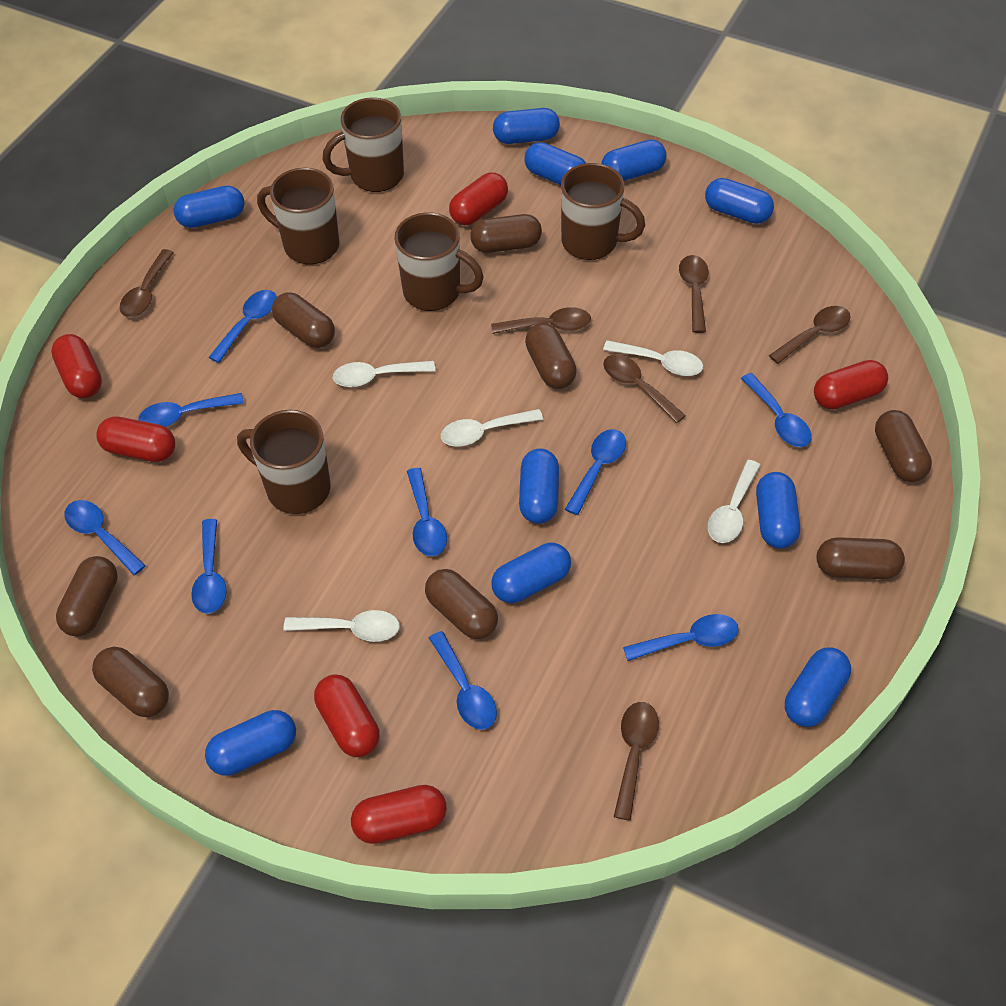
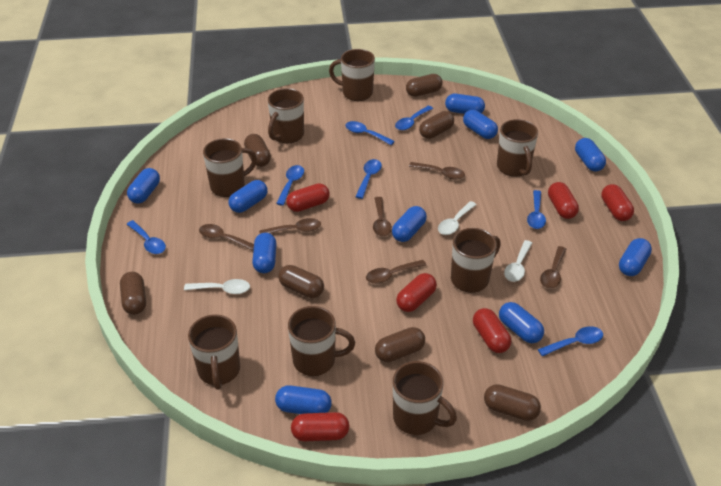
blue spoon: 9 -> 7
brown capsule: 8 -> 7
brown mug: 5 -> 8
white spoon: 5 -> 3

